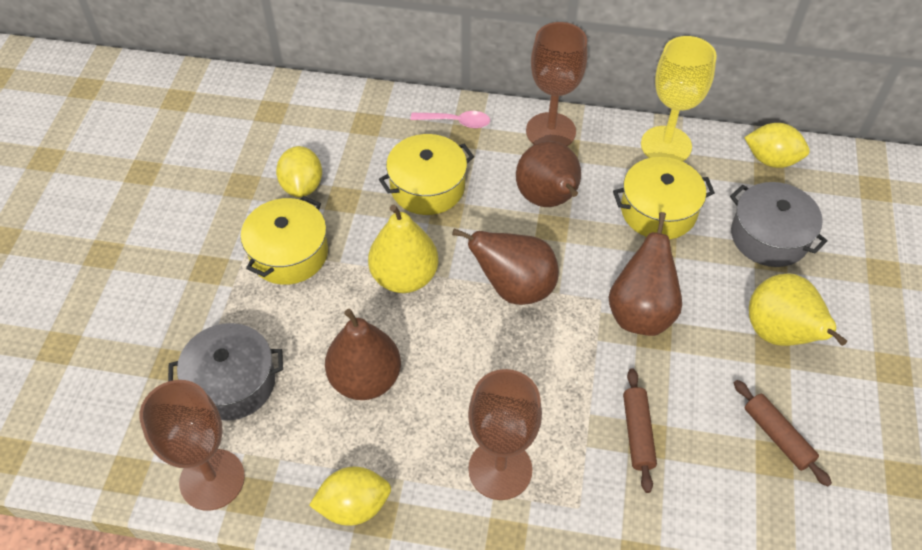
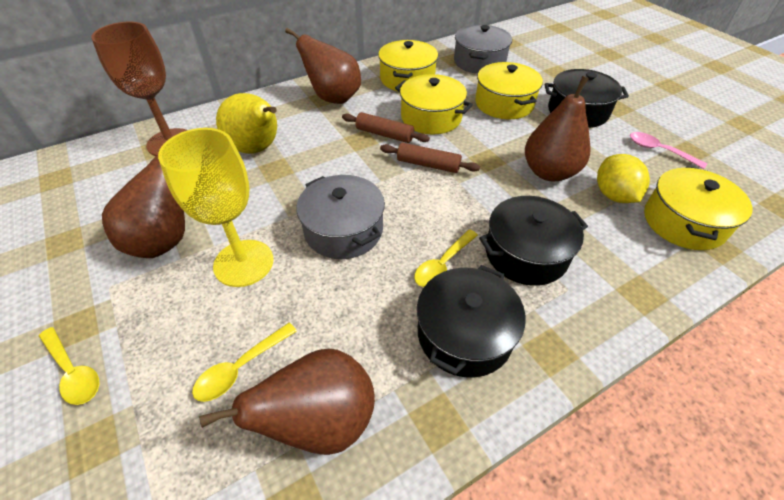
black pot: 0 -> 3
brown goblet: 3 -> 1
yellow lemon: 3 -> 1
yellow pear: 2 -> 1
yellow pot: 3 -> 4
yellow spoon: 0 -> 3

